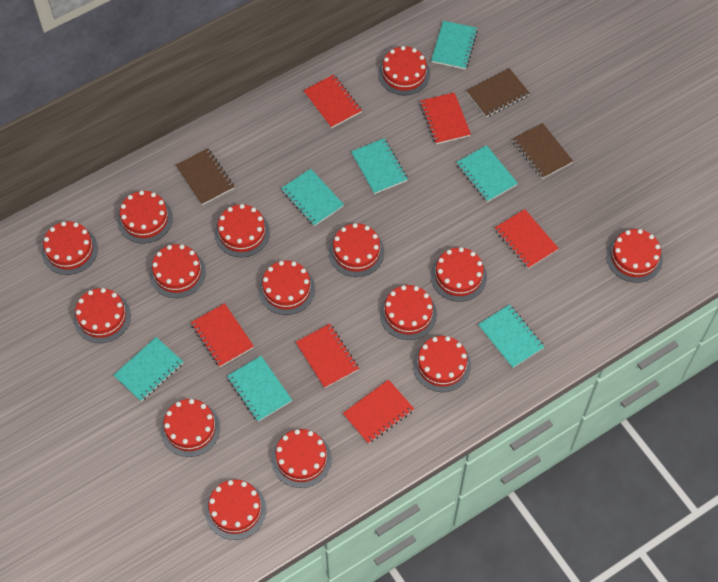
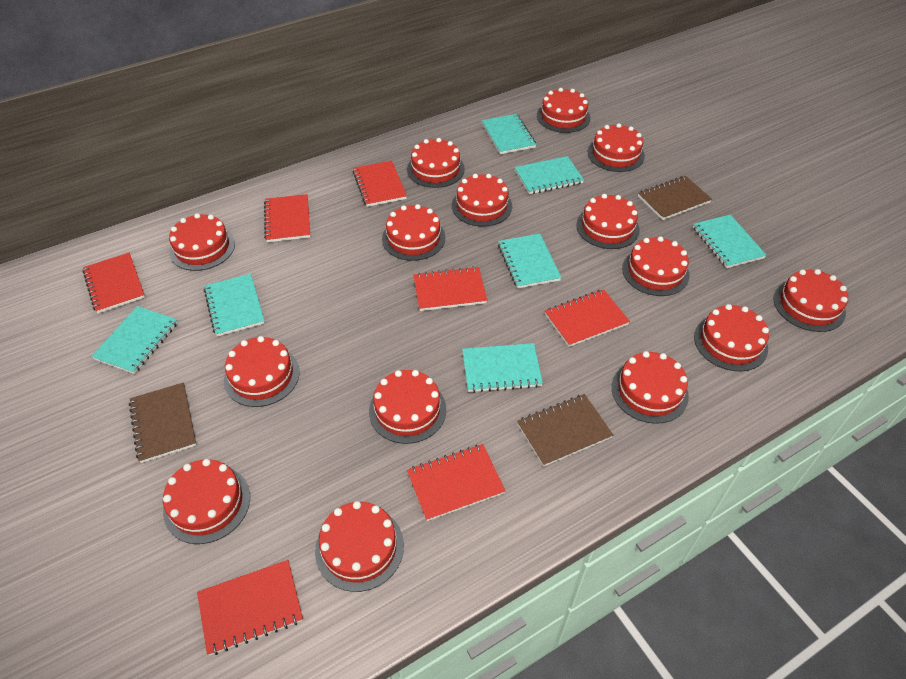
red notebook: 6 -> 7

